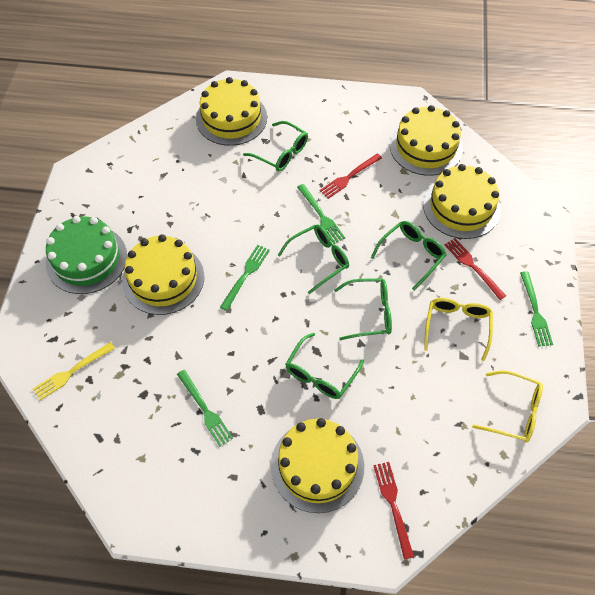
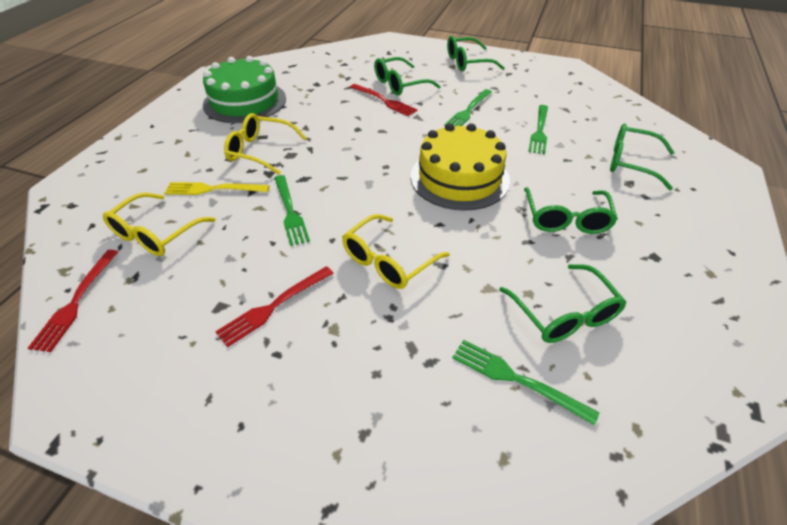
yellow cake: 5 -> 1
yellow glasses: 2 -> 3

